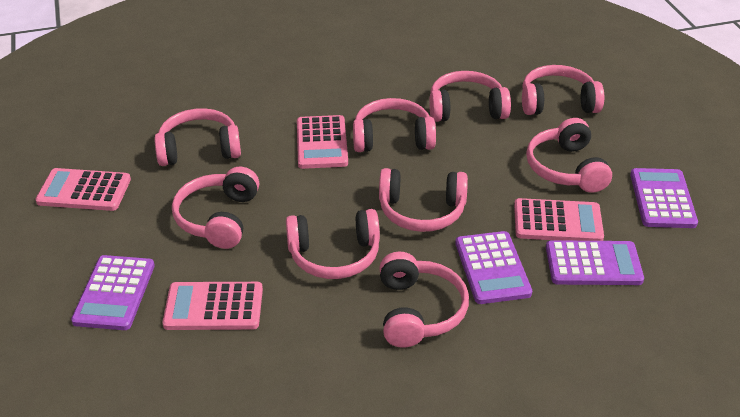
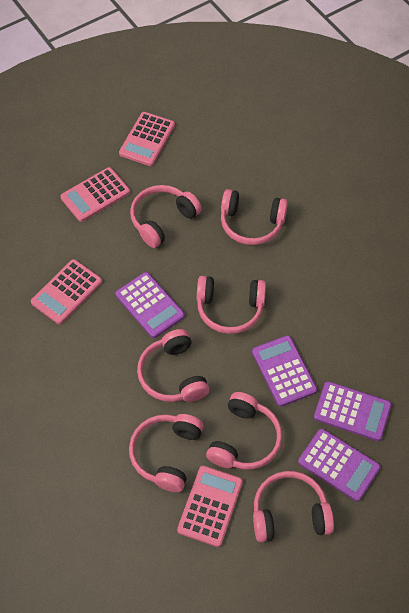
pink headphones: 9 -> 7

